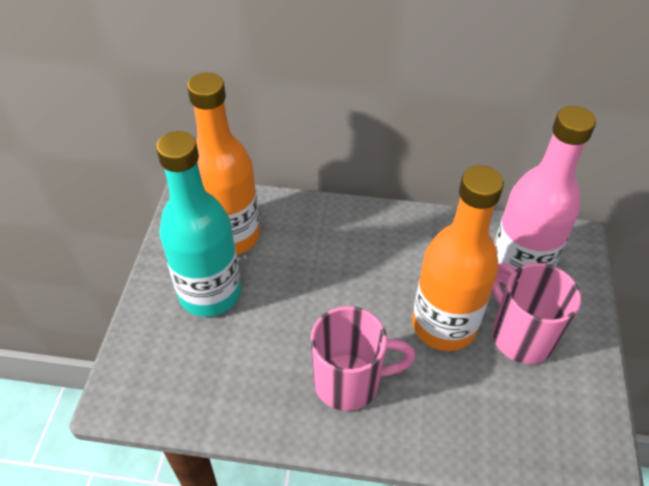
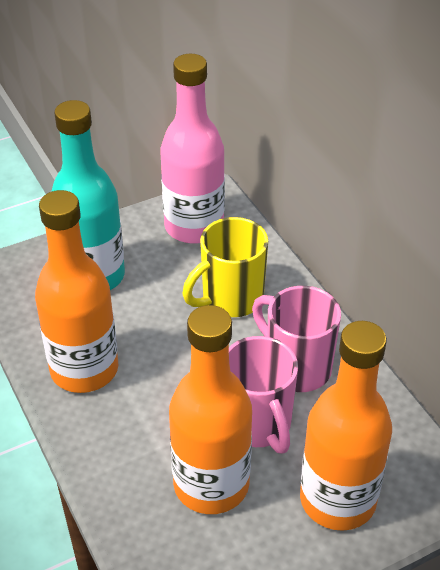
orange bottle: 2 -> 3
yellow mug: 0 -> 1

